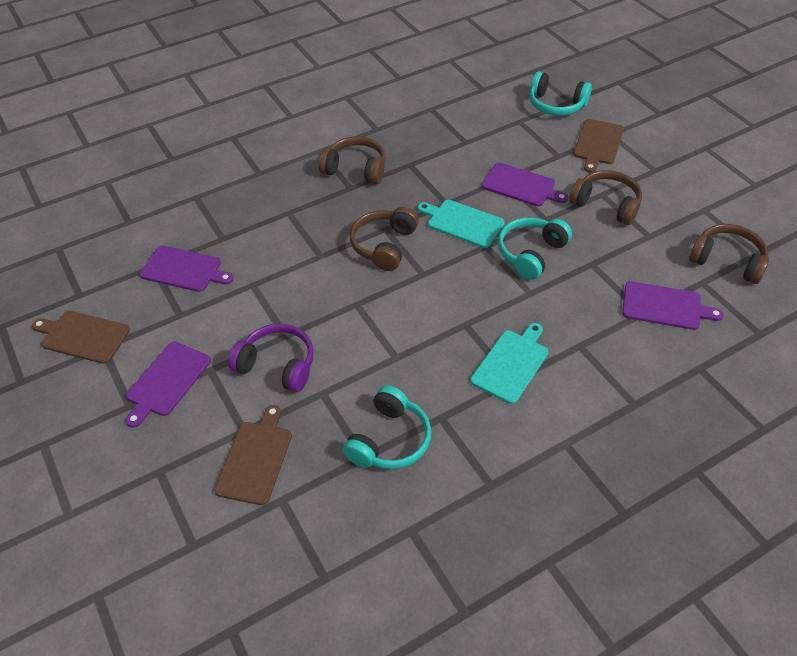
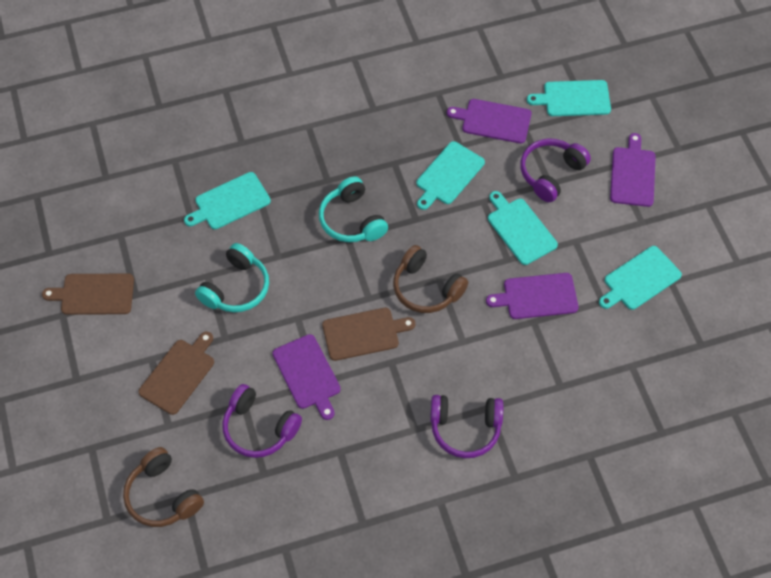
brown headphones: 4 -> 2
purple headphones: 1 -> 3
turquoise cutting board: 2 -> 5
turquoise headphones: 3 -> 2

